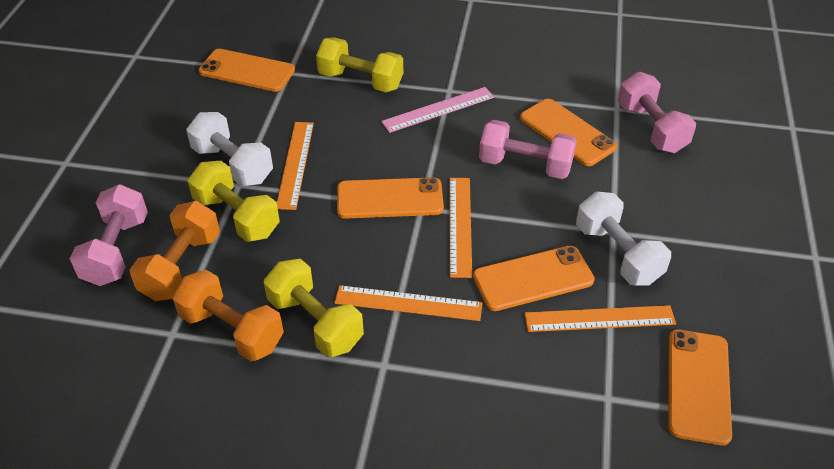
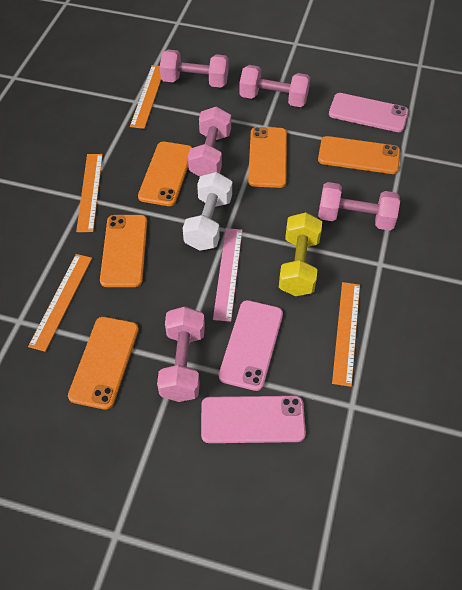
orange dumbbell: 2 -> 0
pink dumbbell: 3 -> 5
pink phone: 0 -> 3
white dumbbell: 2 -> 1
yellow dumbbell: 3 -> 1

